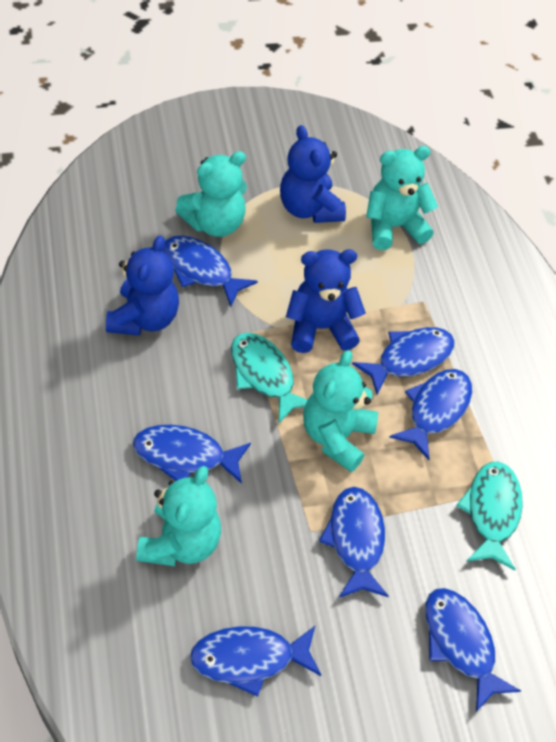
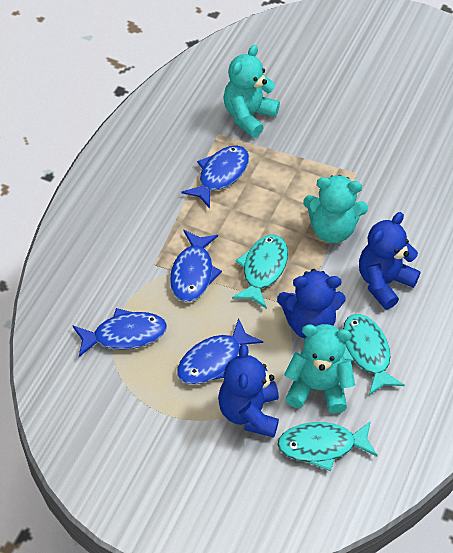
blue fish: 7 -> 4
turquoise fish: 2 -> 3
turquoise teddy bear: 4 -> 3

